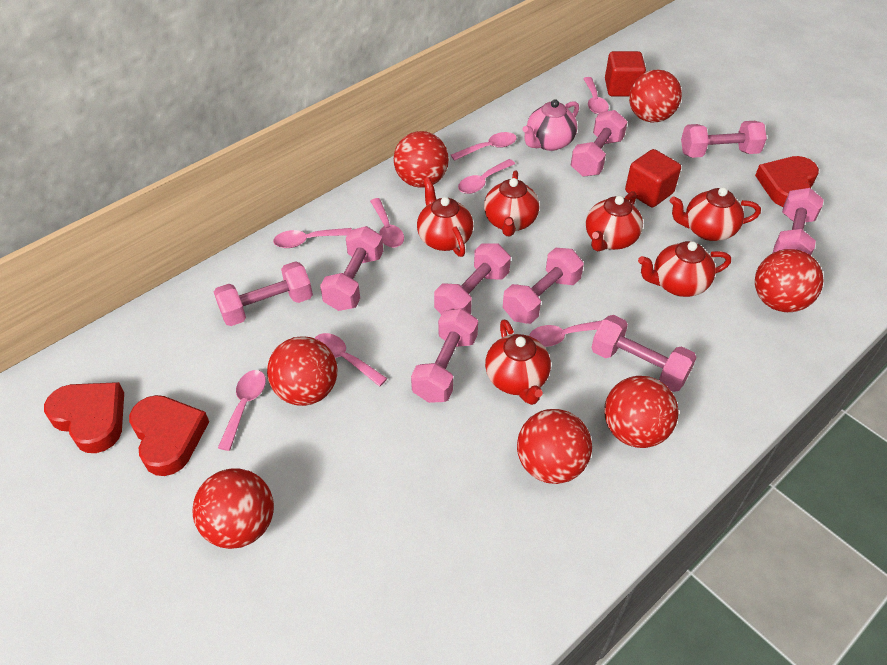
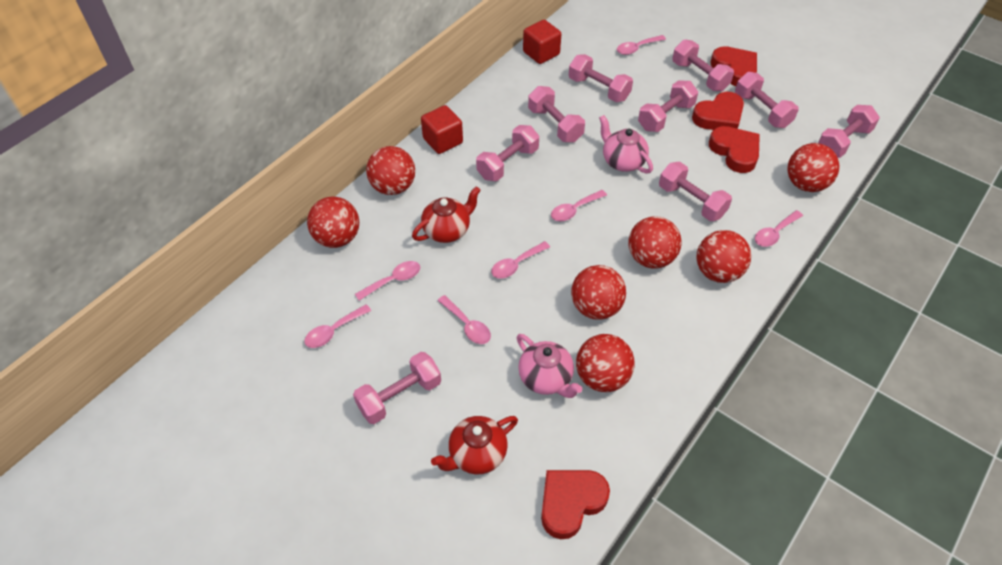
pink spoon: 8 -> 7
pink teapot: 1 -> 2
red heart: 3 -> 4
red teapot: 6 -> 2

